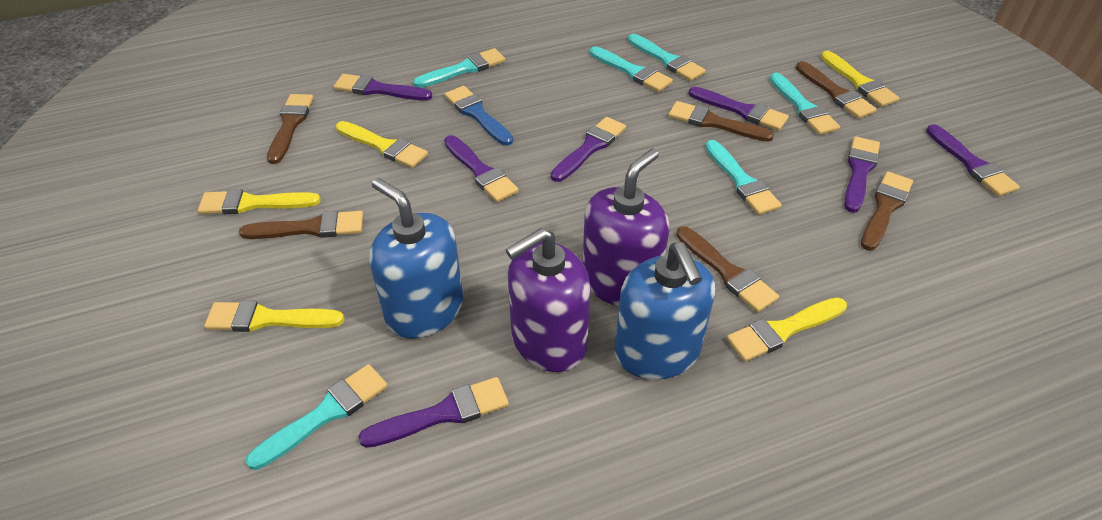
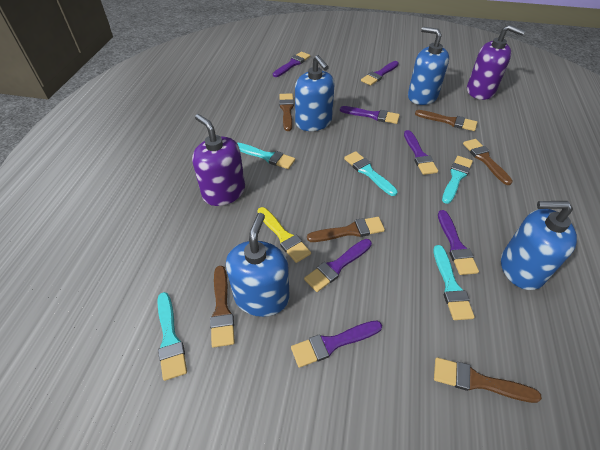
blue brush: 1 -> 0
blue soap dispenser: 2 -> 4
turquoise brush: 6 -> 5
yellow brush: 5 -> 1

